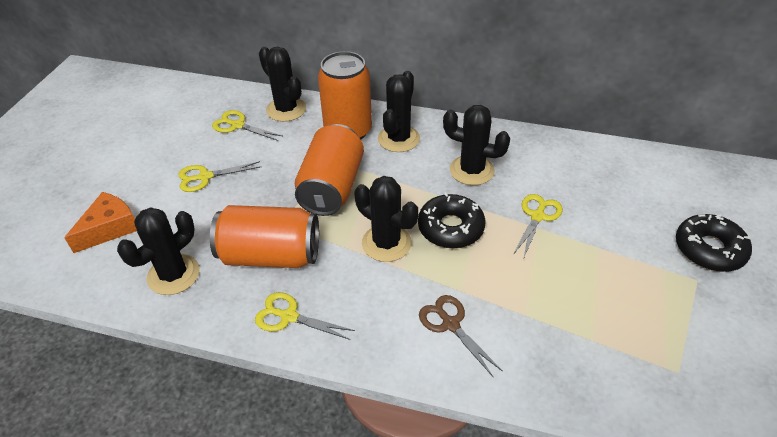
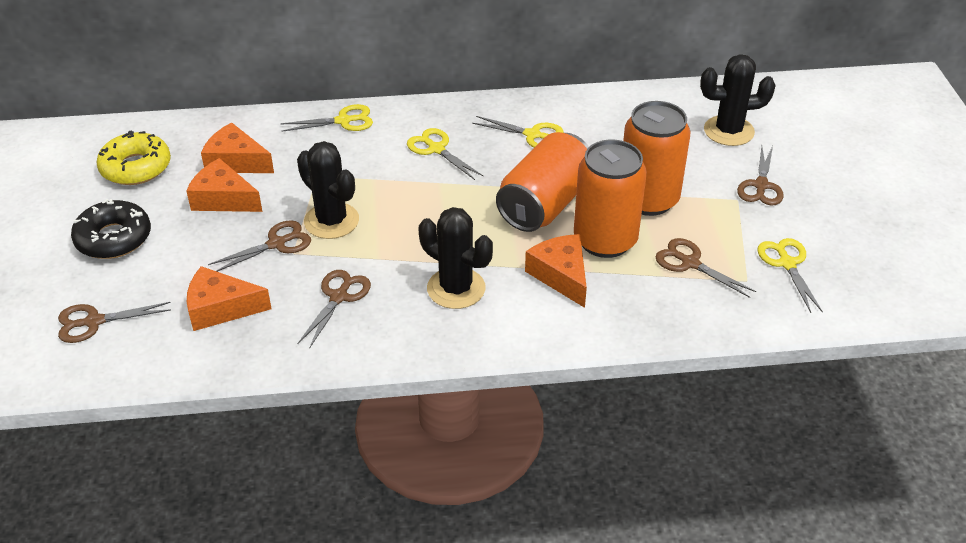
black cactus: 5 -> 3
black donut: 2 -> 1
brown scissors: 1 -> 5
orange cheese: 1 -> 4
yellow donut: 0 -> 1

